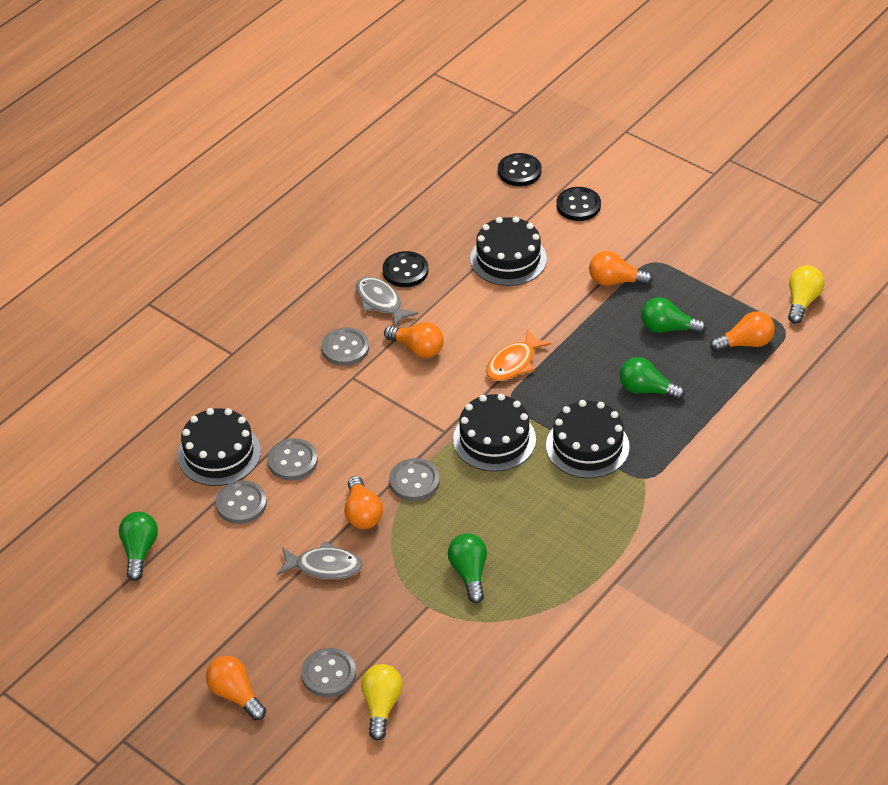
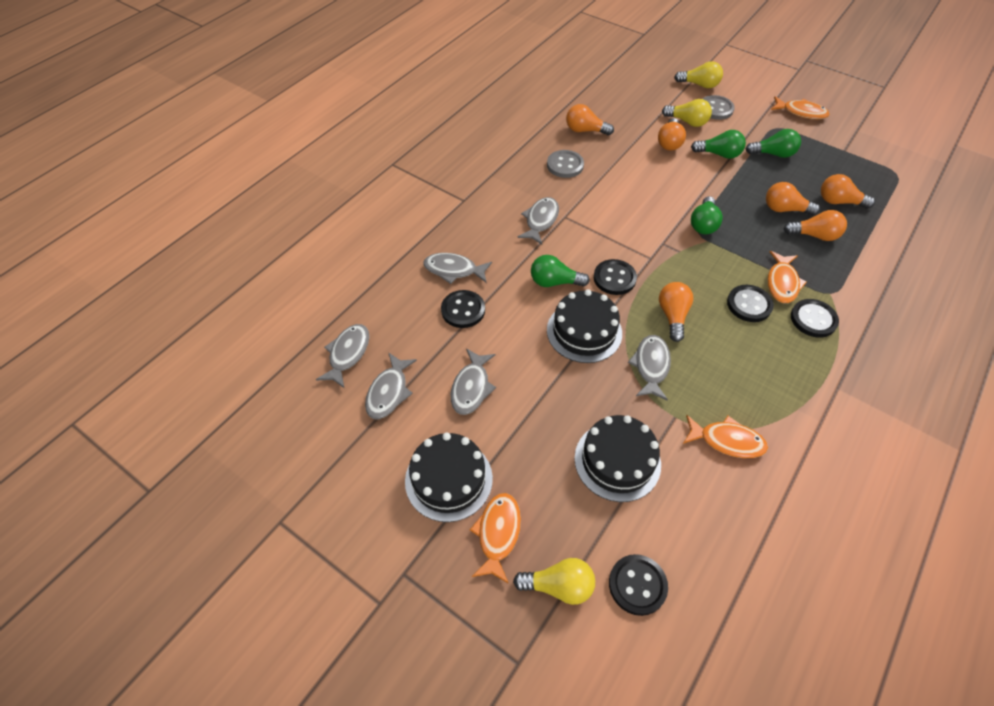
black button: 3 -> 5
black cake: 4 -> 3
grey button: 5 -> 2
grey fish: 2 -> 6
orange fish: 1 -> 4
orange light bulb: 5 -> 6
yellow light bulb: 2 -> 3

